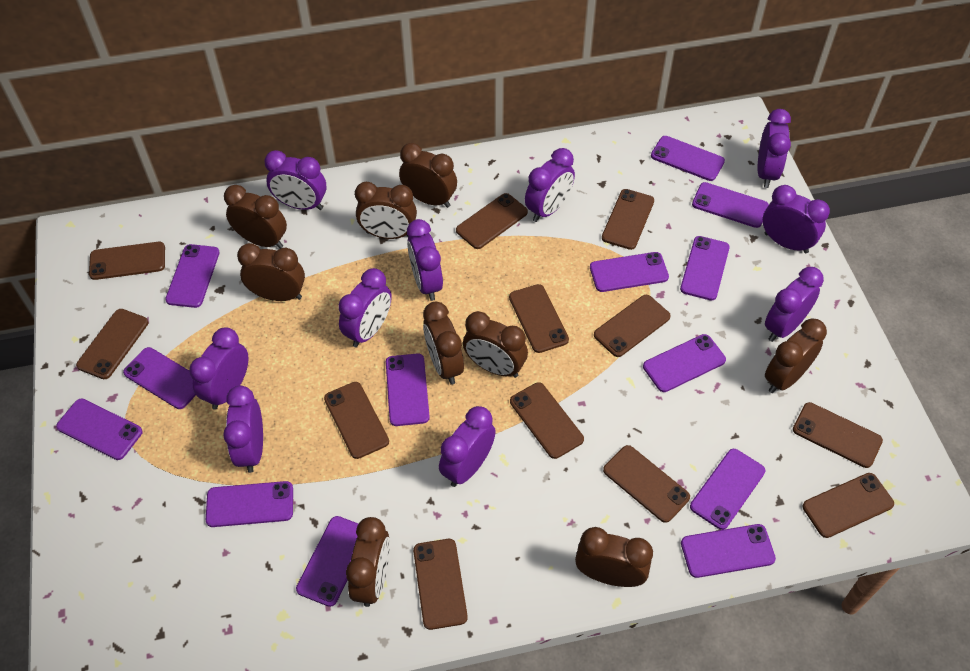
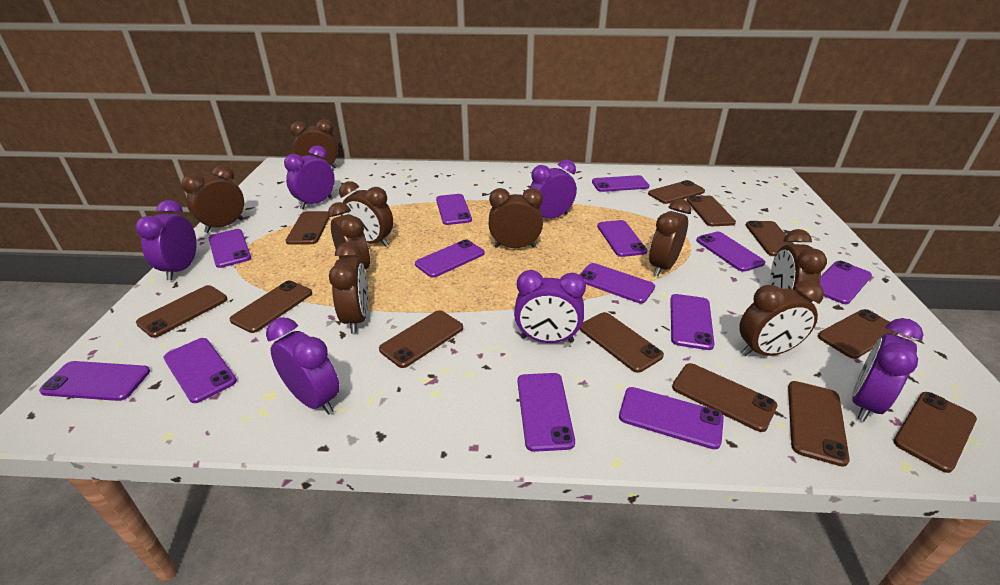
purple clock: 10 -> 6

